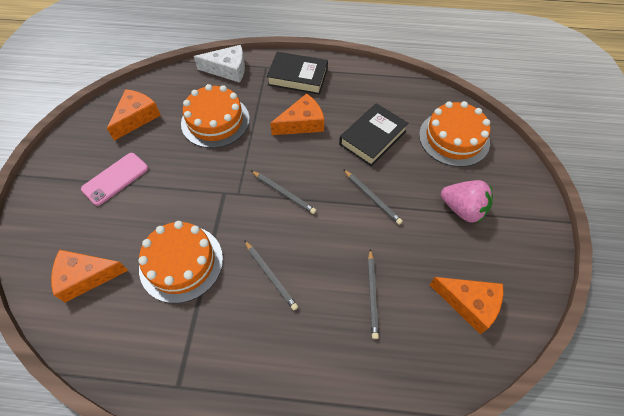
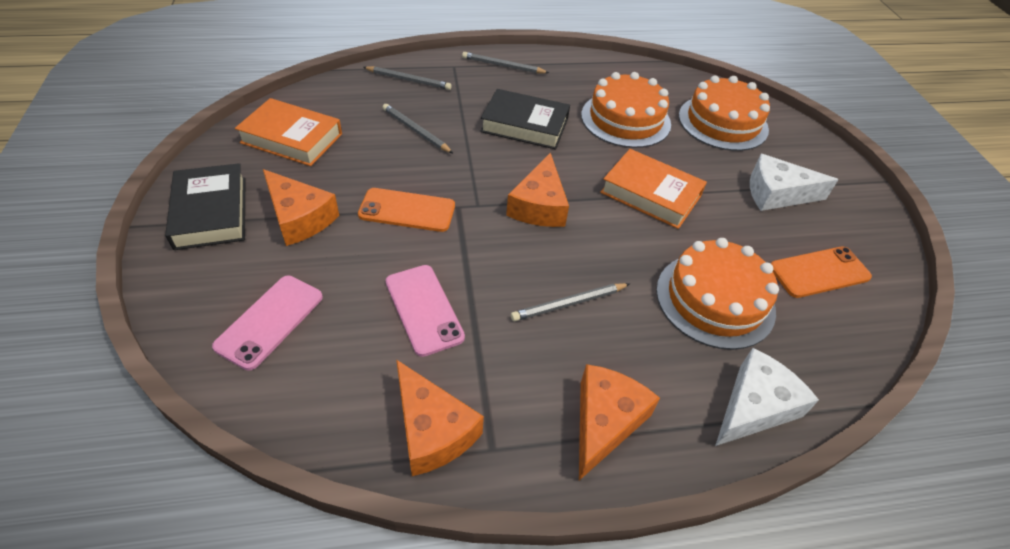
orange book: 0 -> 2
orange phone: 0 -> 2
pink phone: 1 -> 2
pink strawberry: 1 -> 0
white cheese: 1 -> 2

